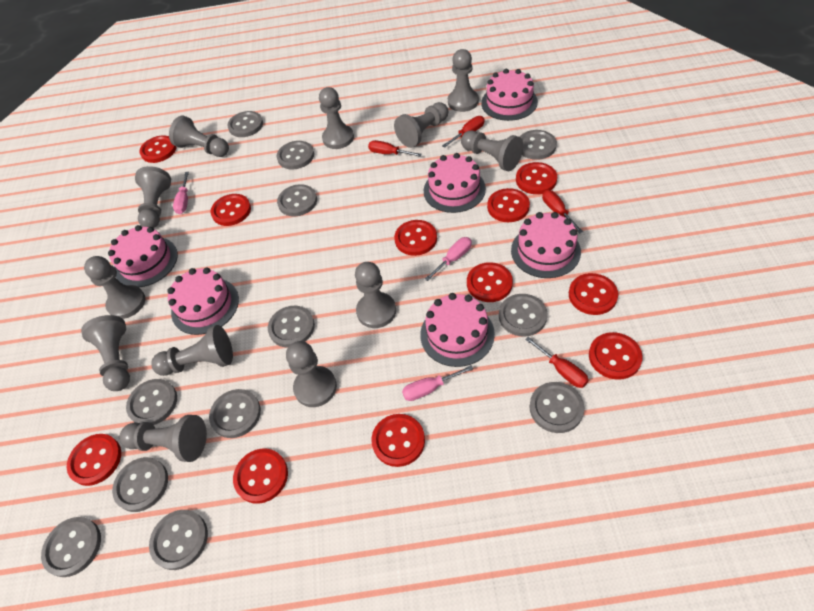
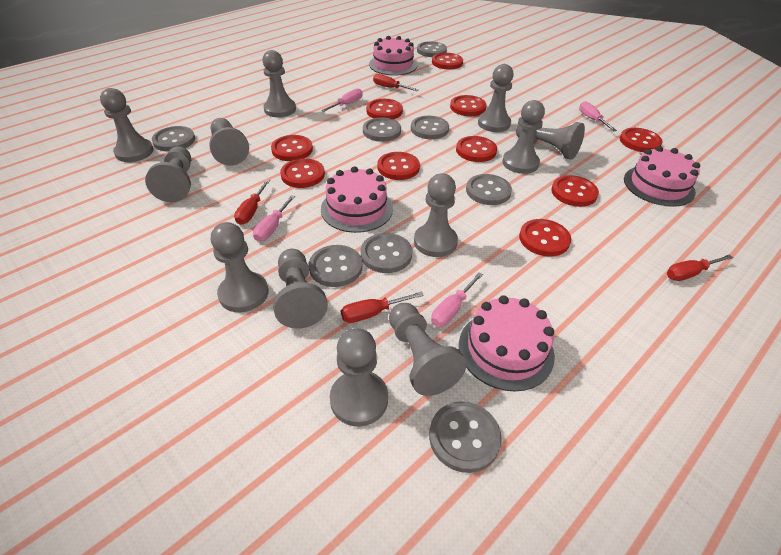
grey button: 12 -> 8
pink cake: 6 -> 4
pink screwdriver: 3 -> 4
red button: 11 -> 10

